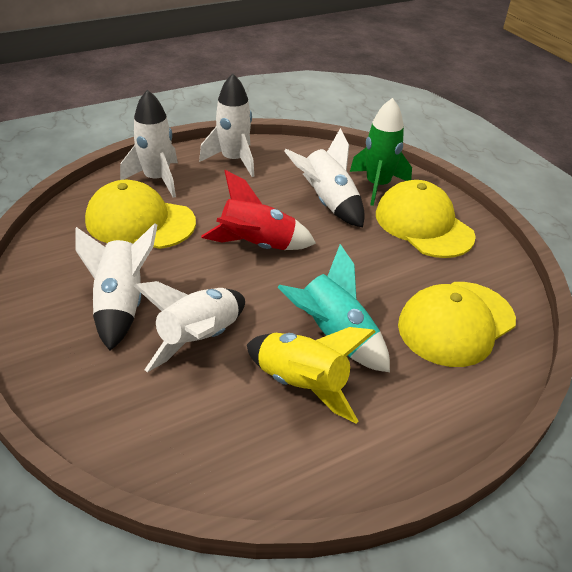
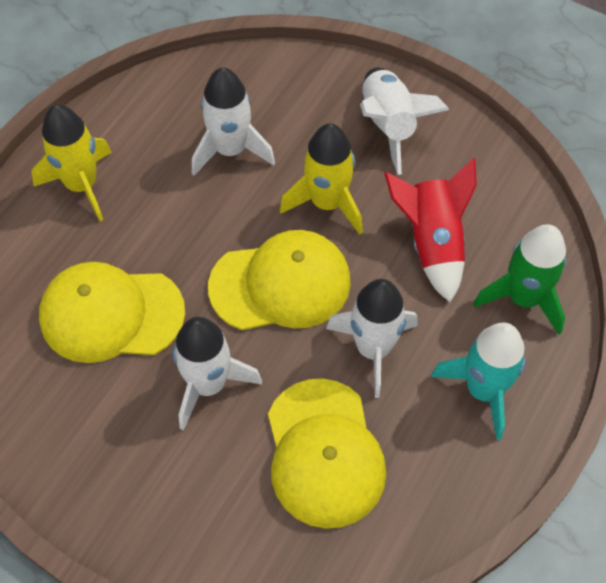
white rocket: 5 -> 4
yellow rocket: 1 -> 2

